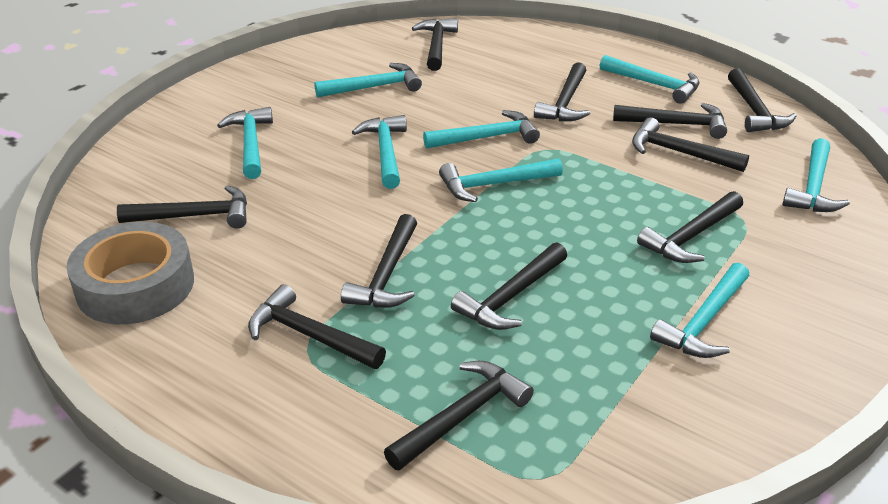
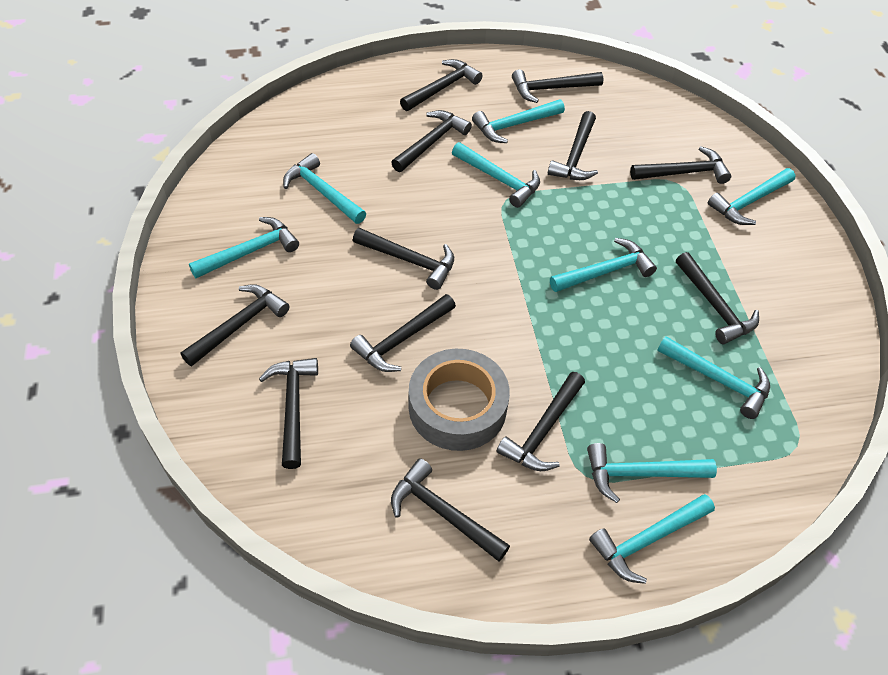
black hammer: 11 -> 12
turquoise hammer: 8 -> 9

